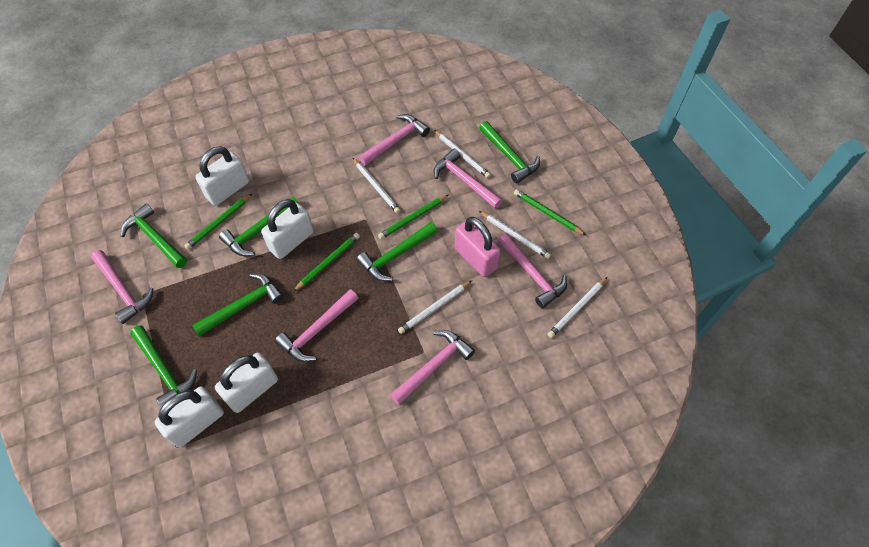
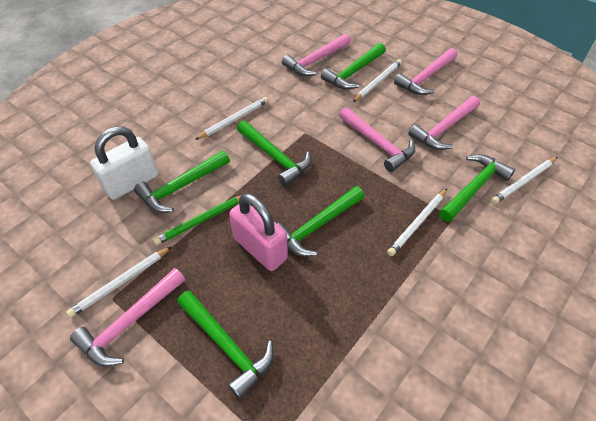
green pencil: 4 -> 1
pink hammer: 6 -> 5
white padlock: 4 -> 1

